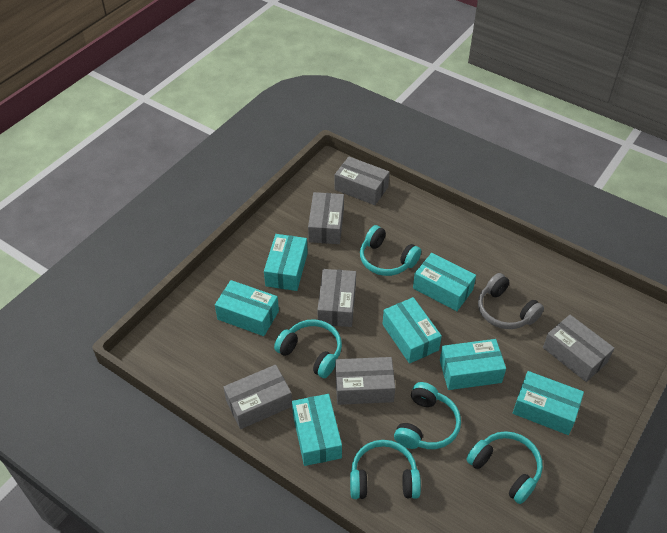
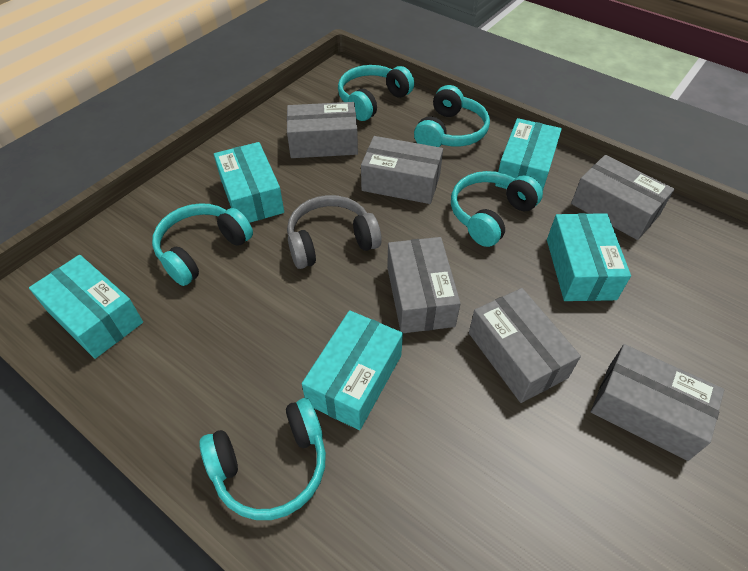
turquoise box: 7 -> 5

